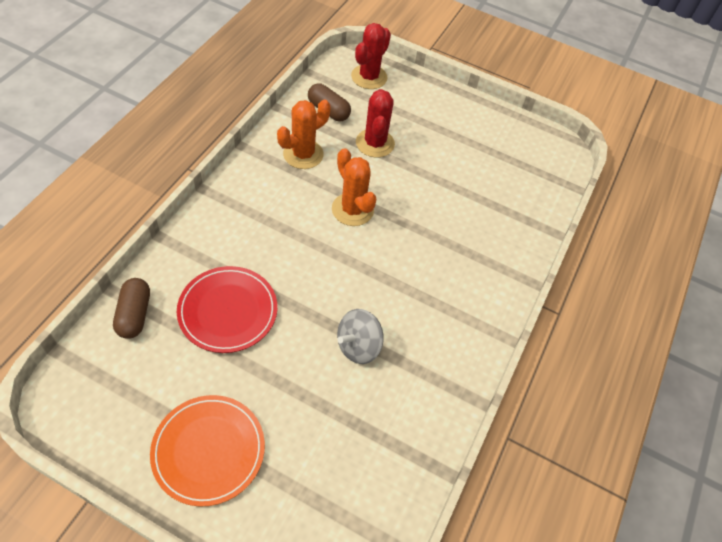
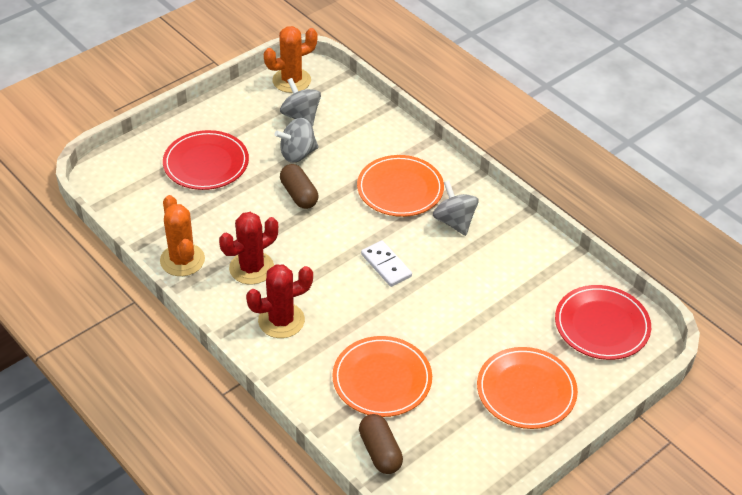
grey spinning top: 1 -> 3
orange plate: 1 -> 3
red plate: 1 -> 2
white domino: 0 -> 1

